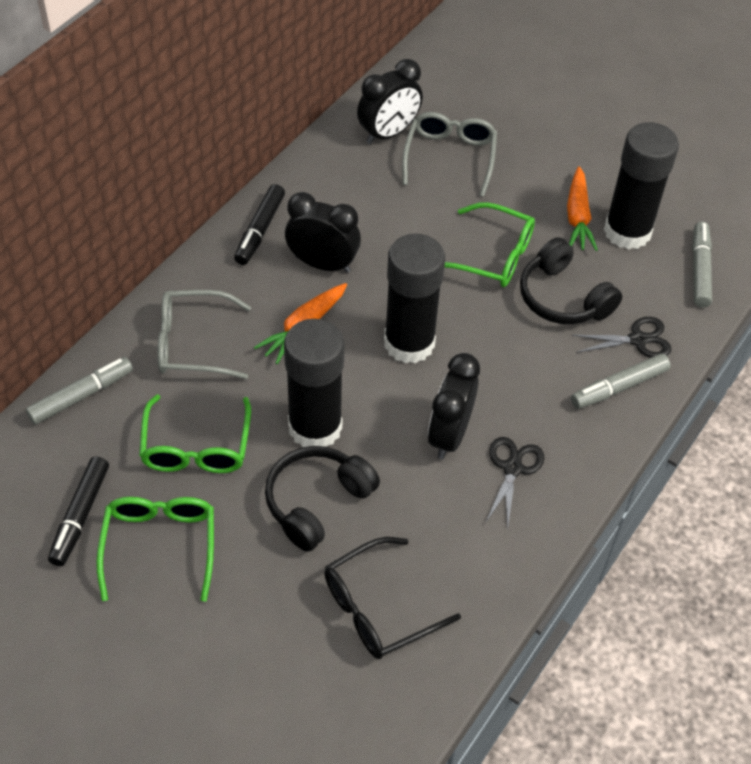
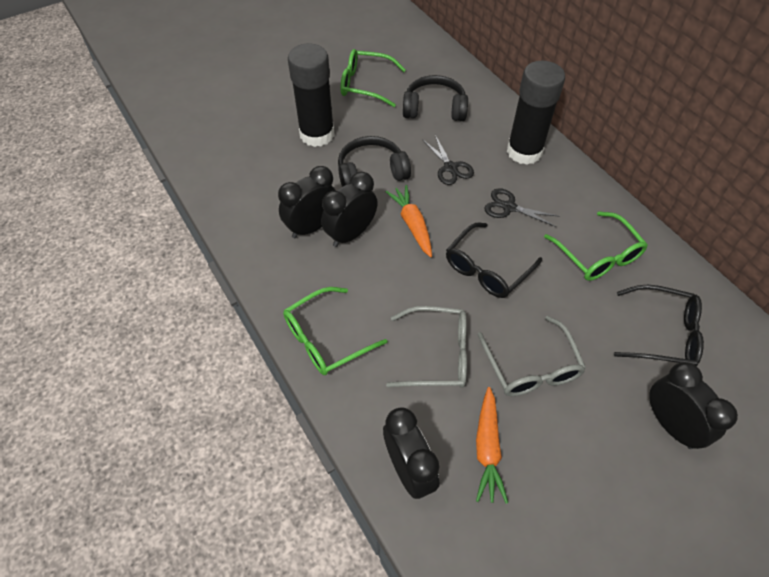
black clock: 3 -> 4
black glasses: 1 -> 2
black glue stick: 3 -> 2
black marker: 2 -> 0
grey marker: 3 -> 0

